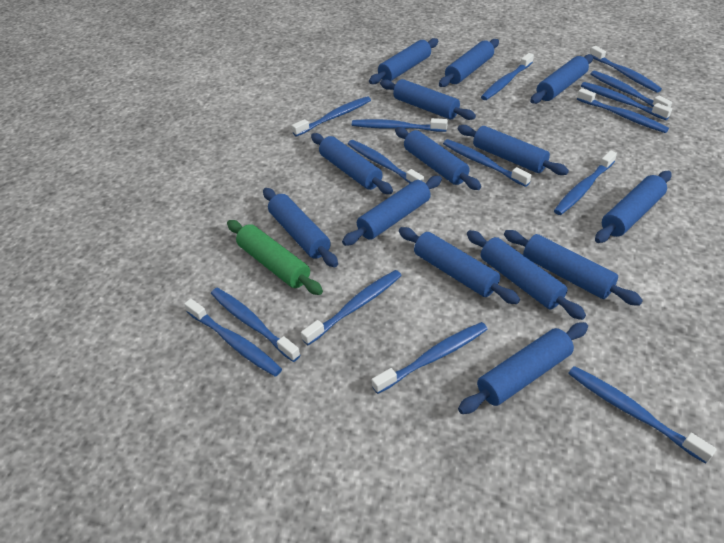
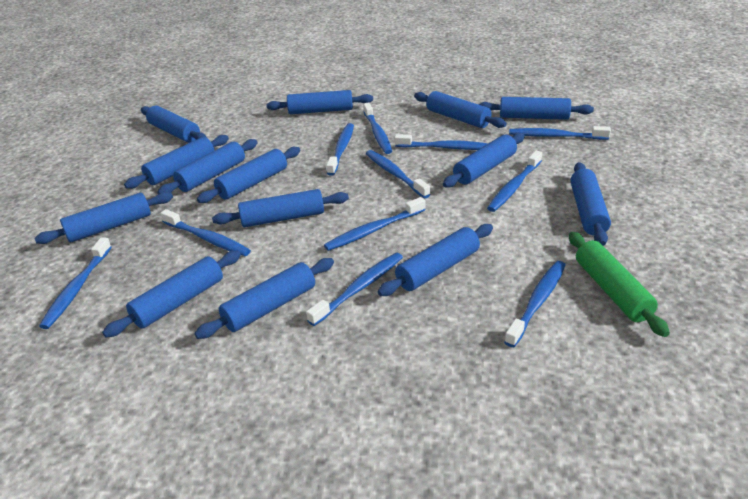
blue toothbrush: 15 -> 11

